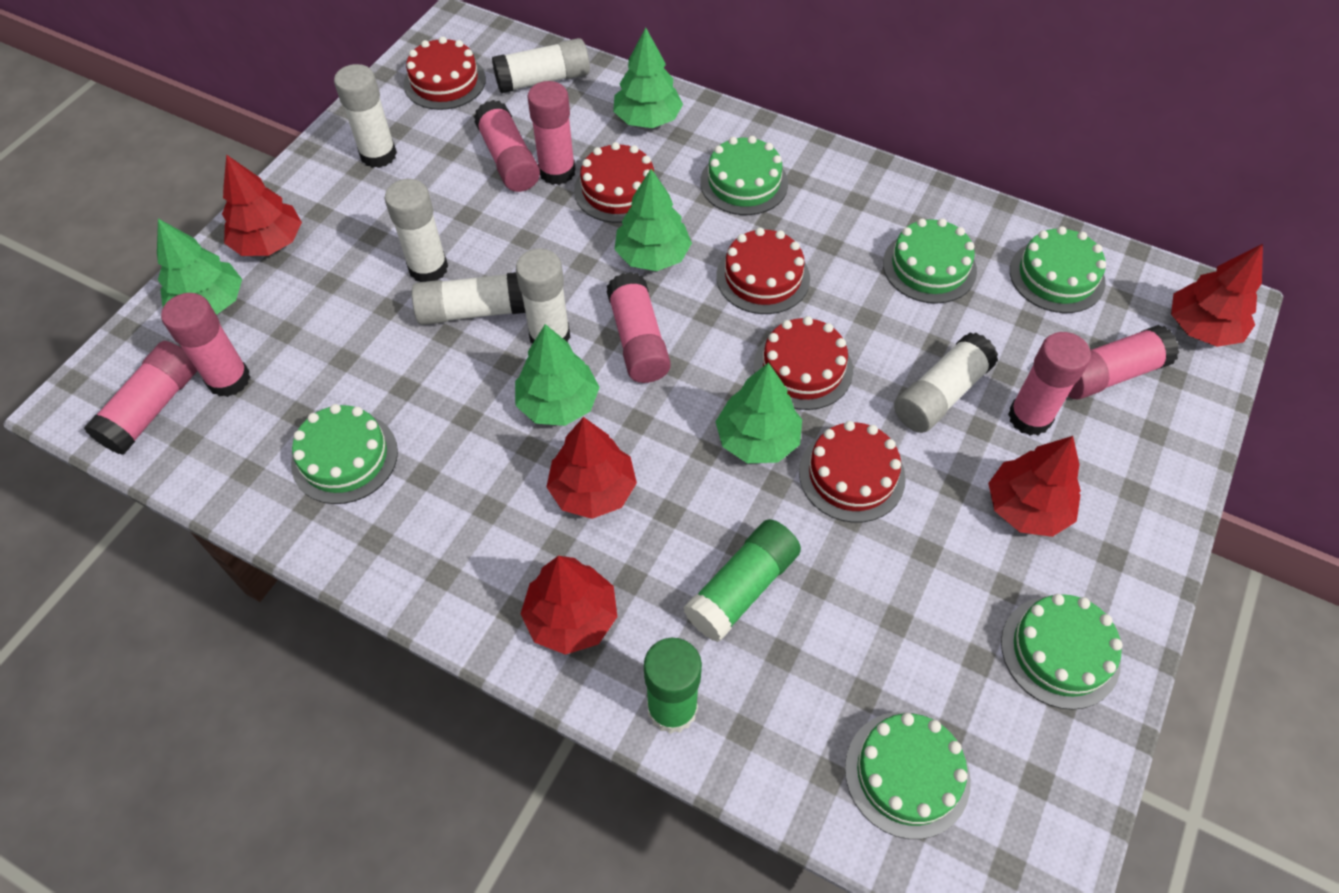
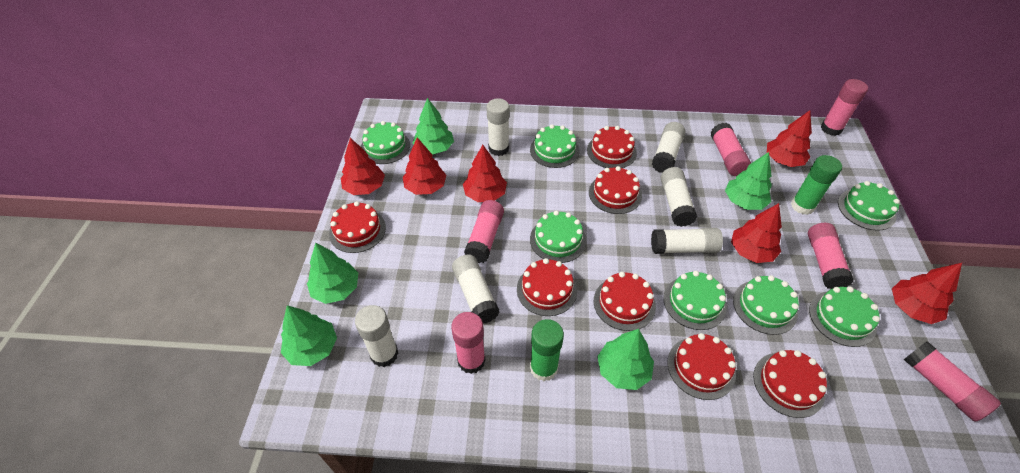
green cake: 6 -> 7
pink glue stick: 7 -> 6
red cake: 5 -> 7
red tree: 5 -> 6

